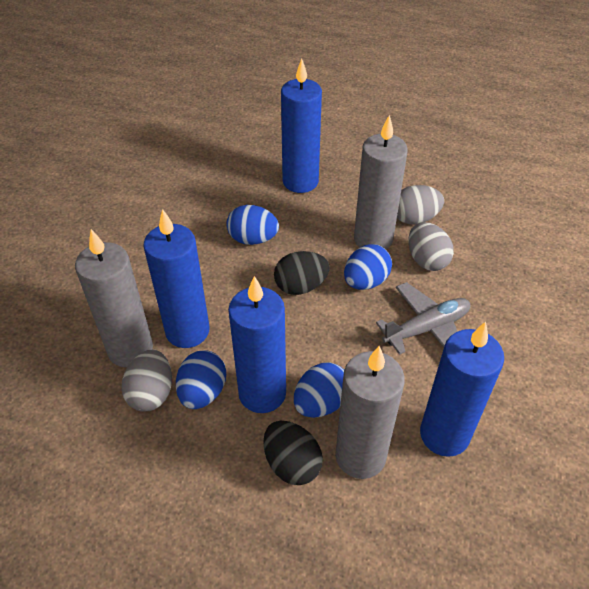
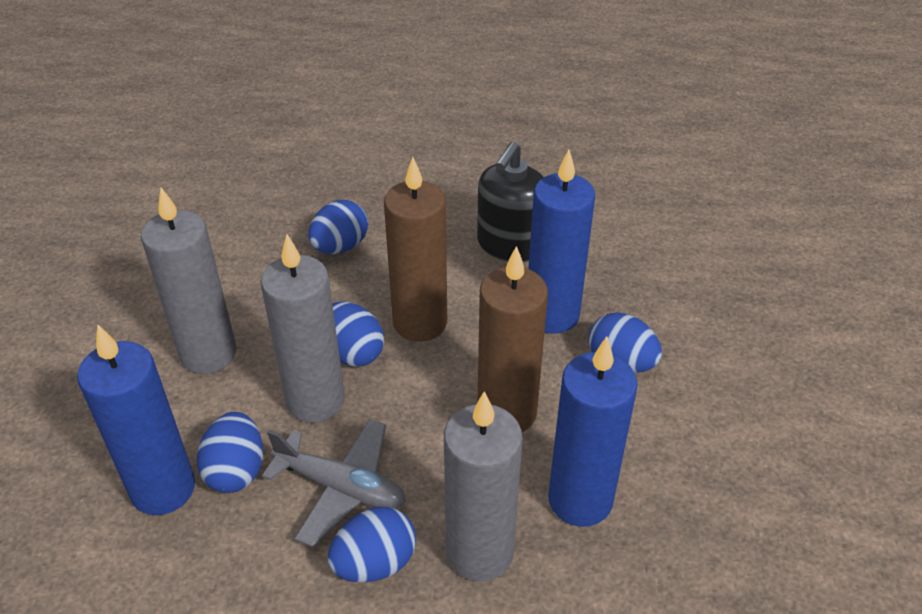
black egg: 2 -> 0
black soap dispenser: 0 -> 1
blue candle: 4 -> 3
blue egg: 4 -> 5
brown candle: 0 -> 2
grey egg: 3 -> 0

